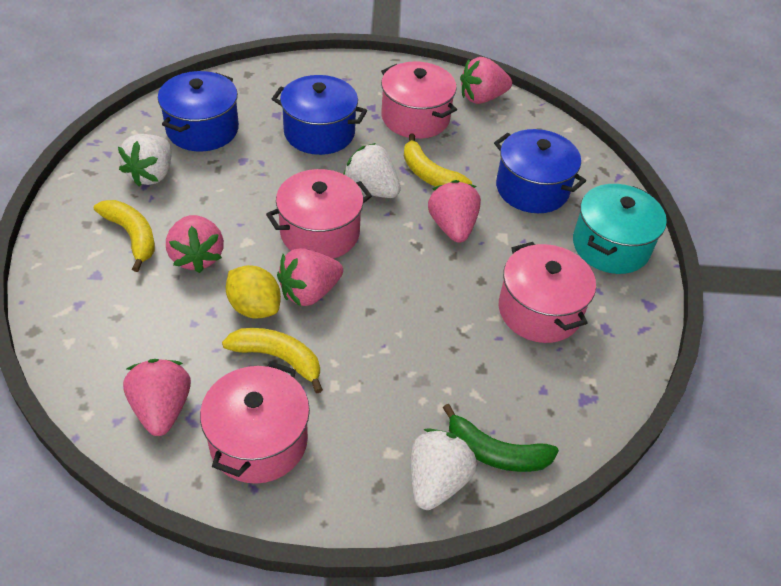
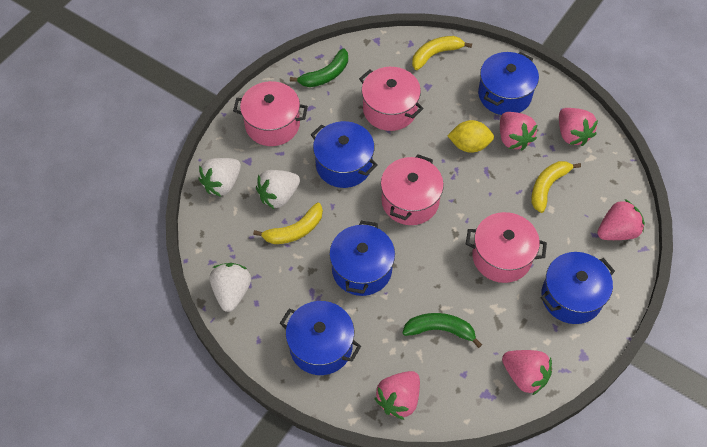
blue pot: 3 -> 5
green banana: 1 -> 2
turquoise pot: 1 -> 0

